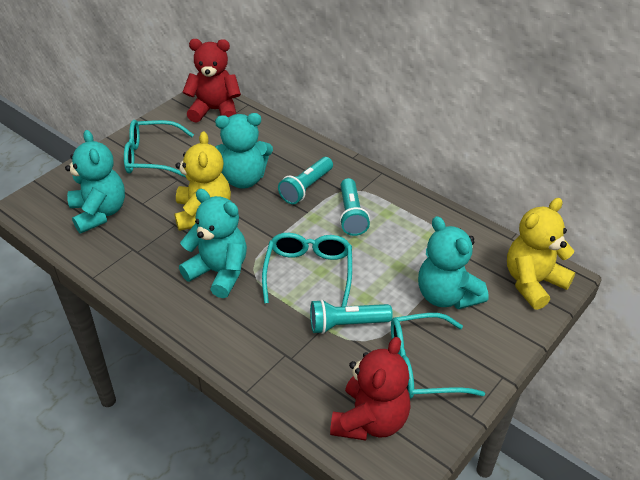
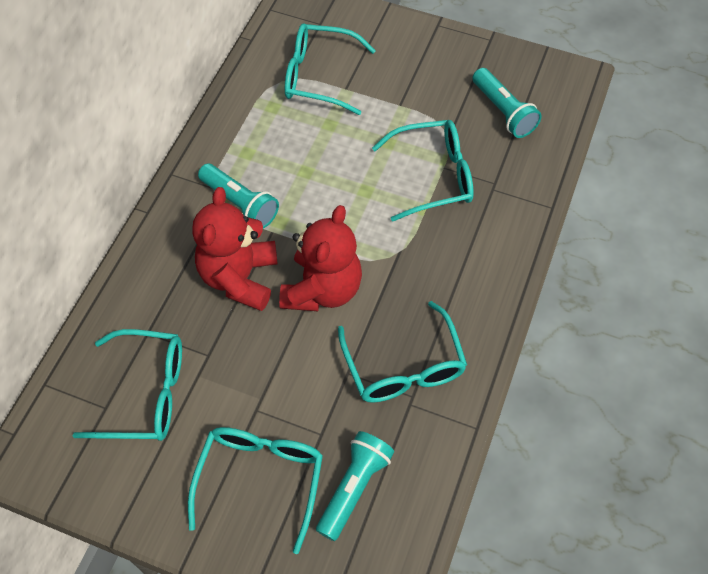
turquoise glasses: 3 -> 5
turquoise teddy bear: 4 -> 0
yellow teddy bear: 2 -> 0

